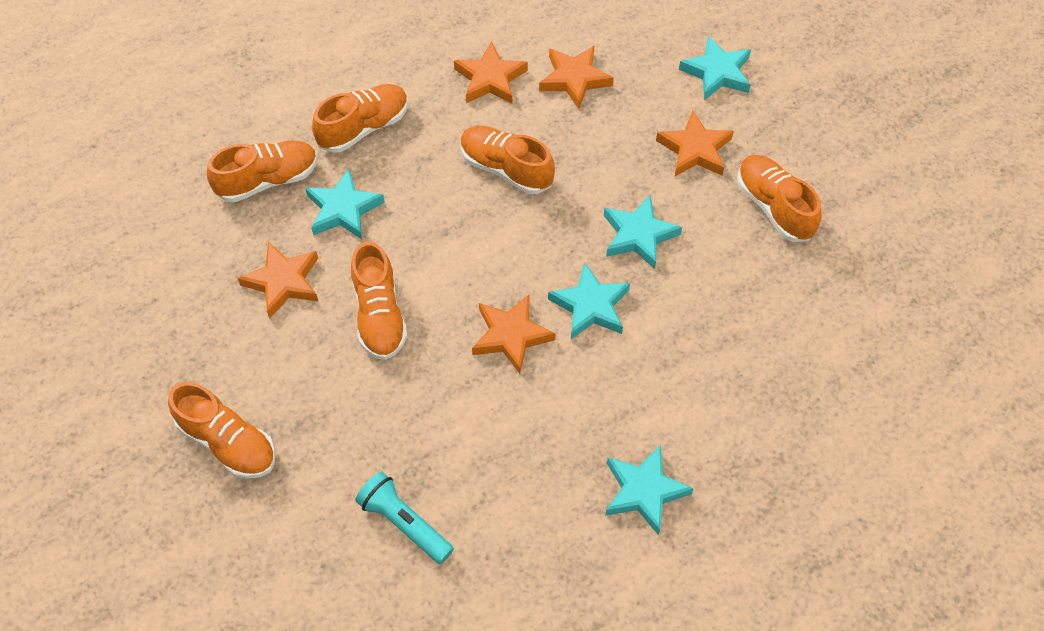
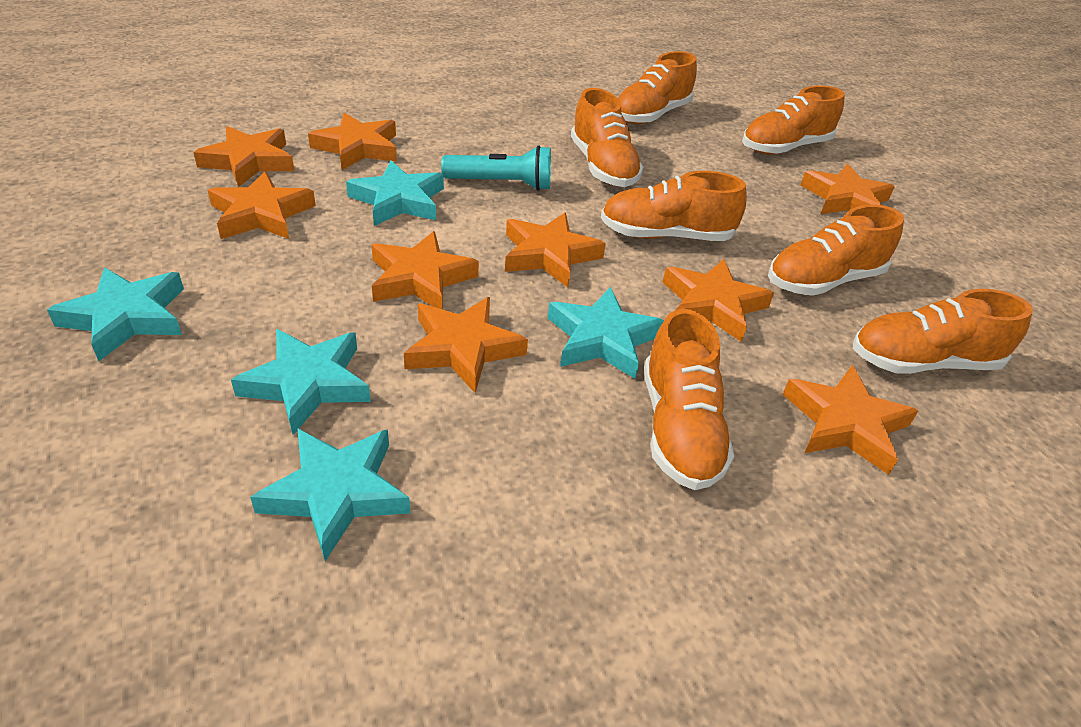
orange shoe: 6 -> 7
orange star: 5 -> 9

